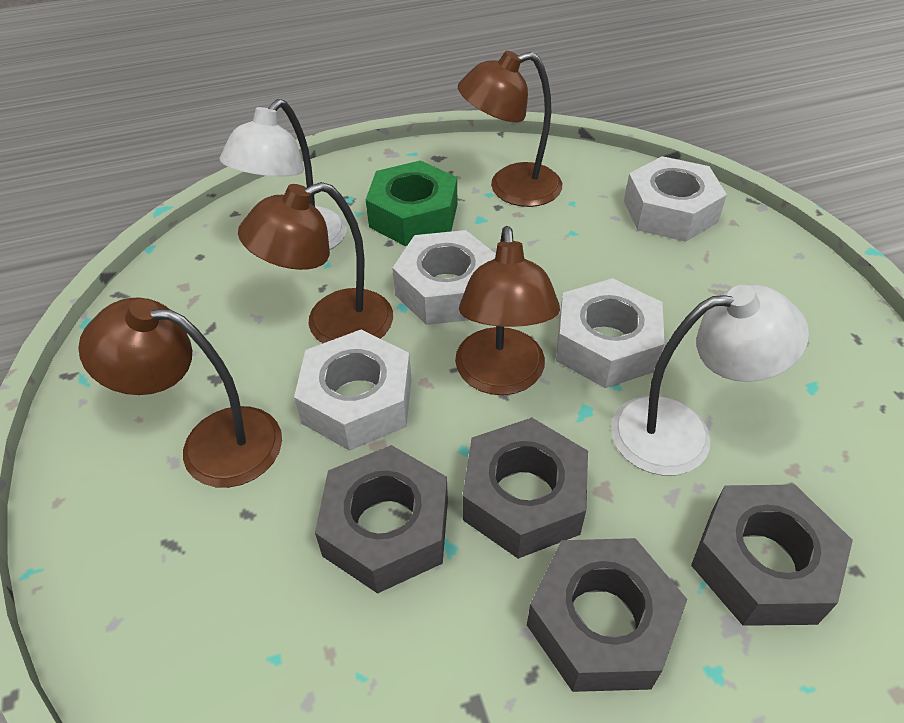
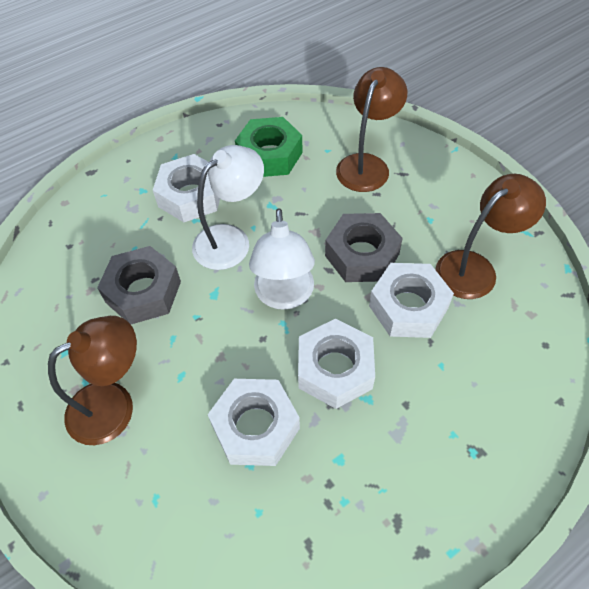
brown lamp: 4 -> 3
grey nut: 4 -> 2

